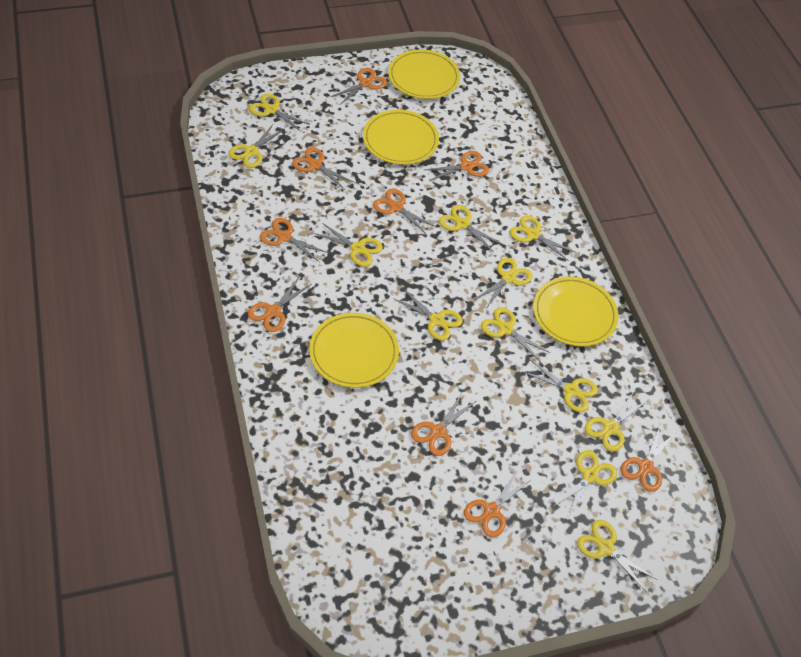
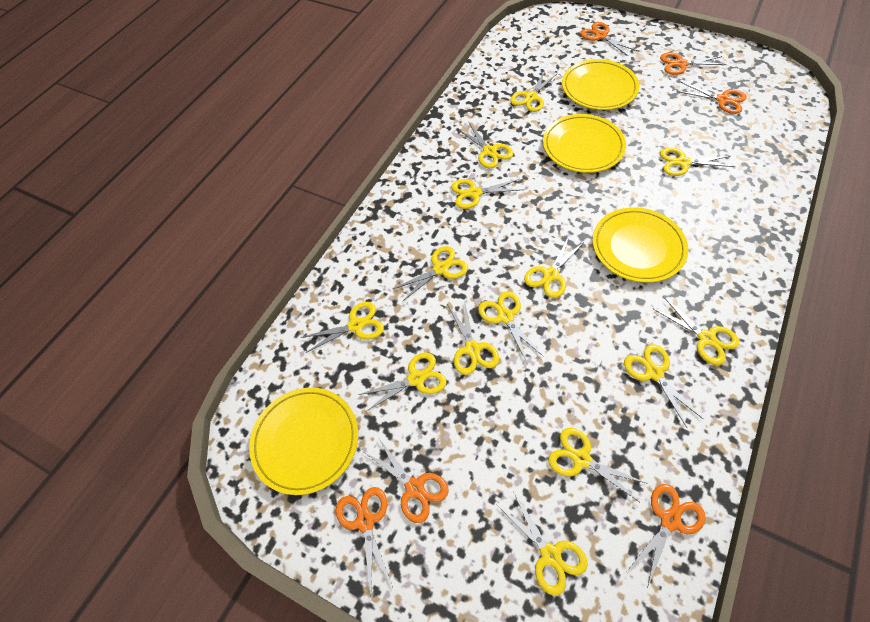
orange scissors: 9 -> 6
yellow scissors: 12 -> 14

